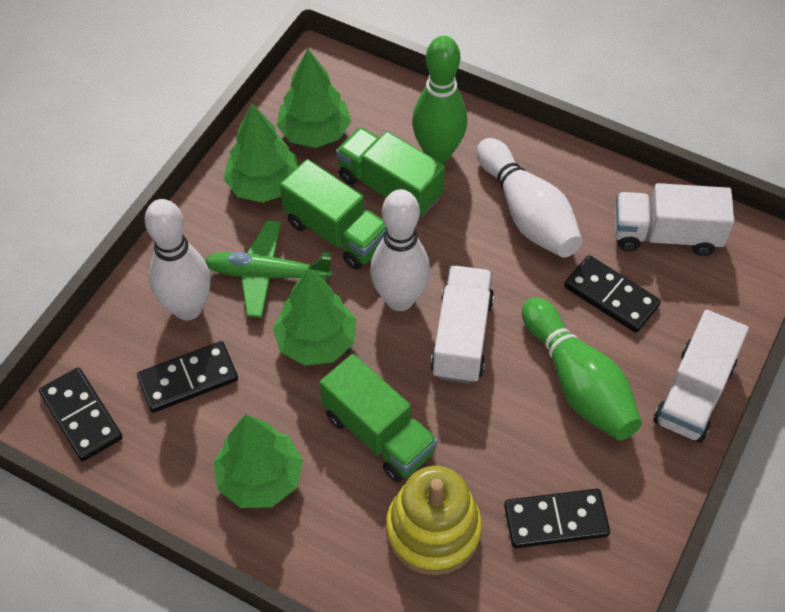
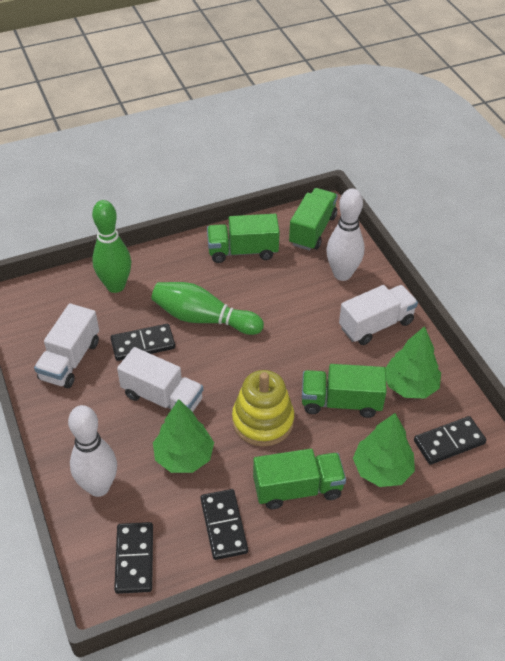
green plane: 1 -> 0
green tree: 4 -> 3
green truck: 3 -> 4
white bowling pin: 3 -> 2

